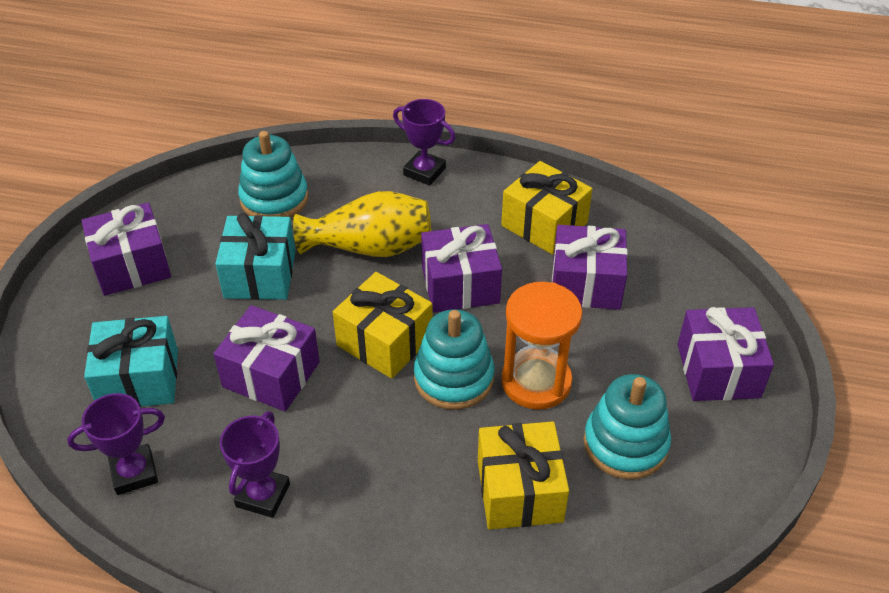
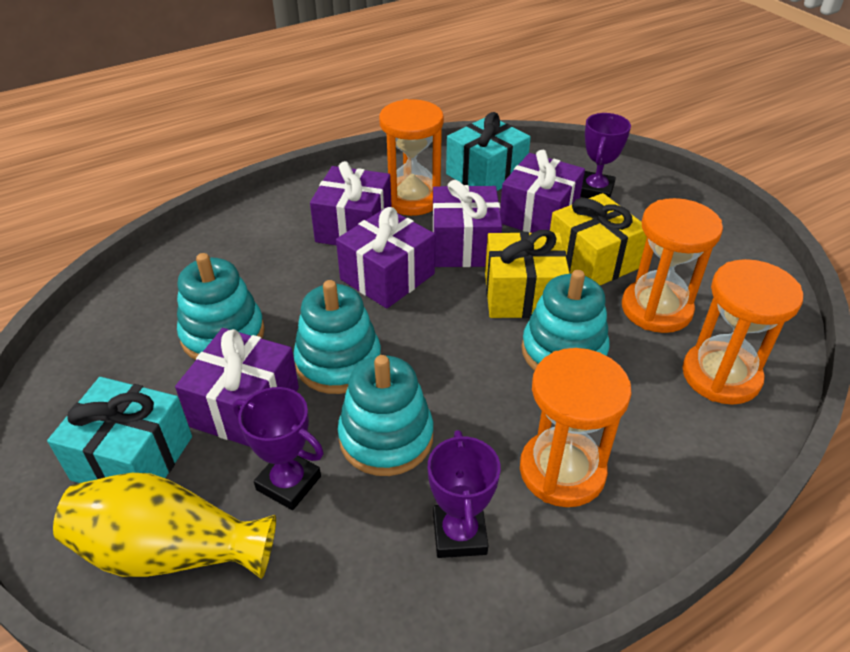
orange hourglass: 1 -> 4
turquoise stacking toy: 3 -> 4
yellow gift: 3 -> 2

